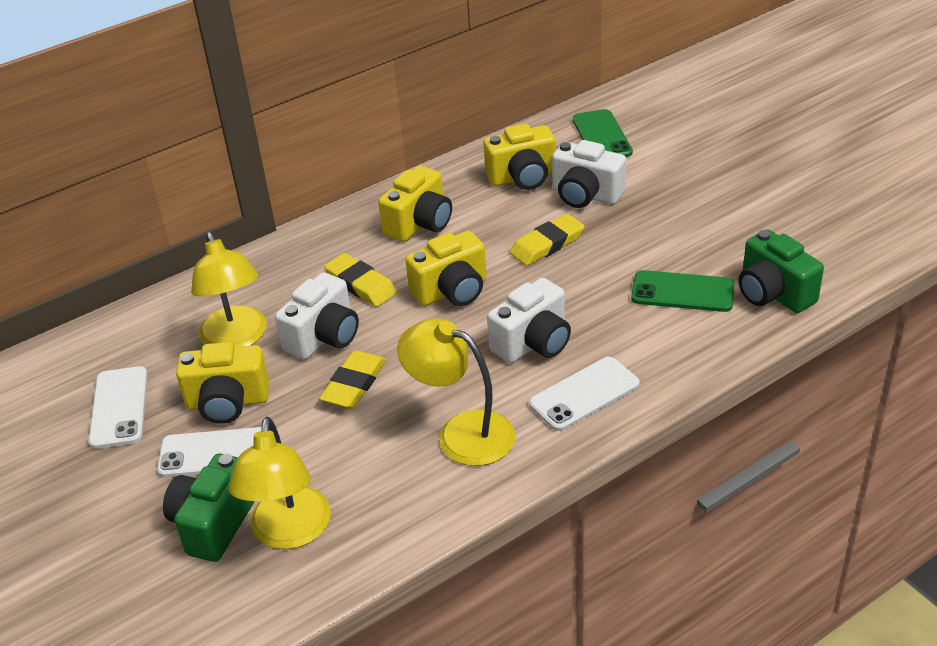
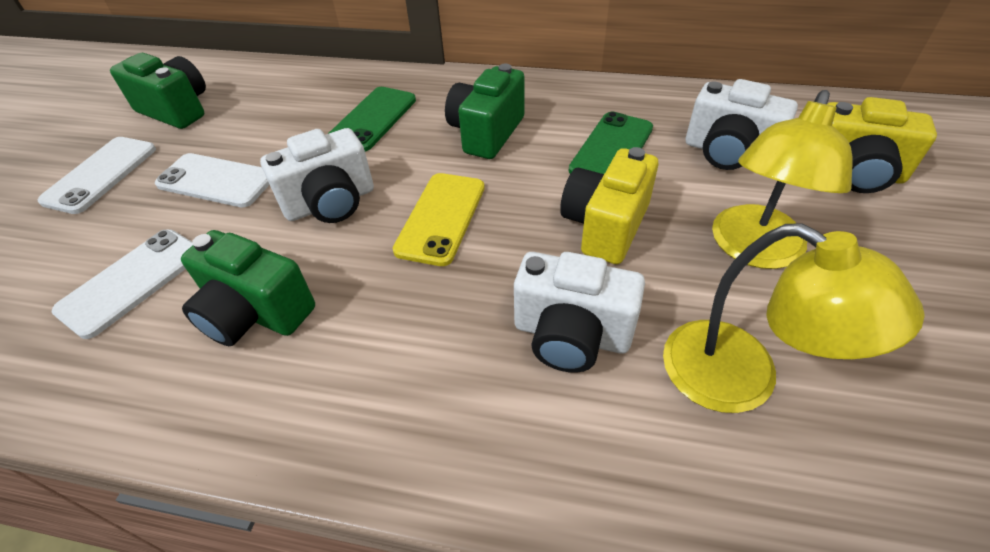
green camera: 2 -> 3
yellow camera: 4 -> 2
yellow eraser: 3 -> 0
yellow lamp: 3 -> 2
yellow phone: 0 -> 1

